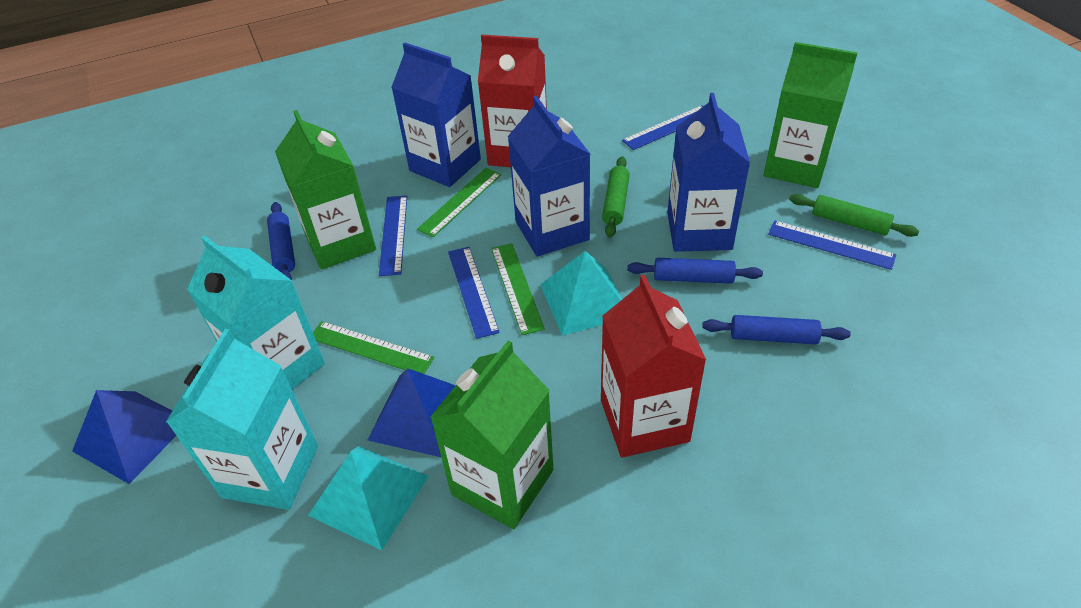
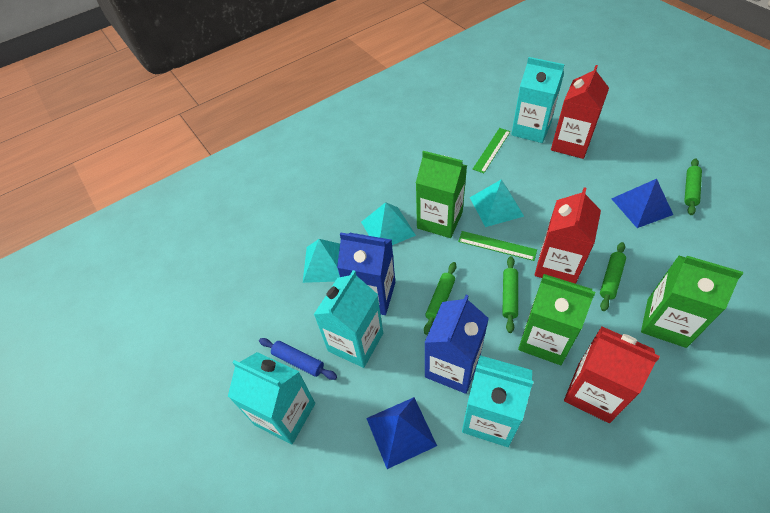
blue carton: 3 -> 2
blue rolling pin: 3 -> 1
blue ruler: 4 -> 0
green rolling pin: 2 -> 4
green ruler: 3 -> 2
red carton: 2 -> 3
turquoise carton: 2 -> 4
turquoise pyramid: 2 -> 3

